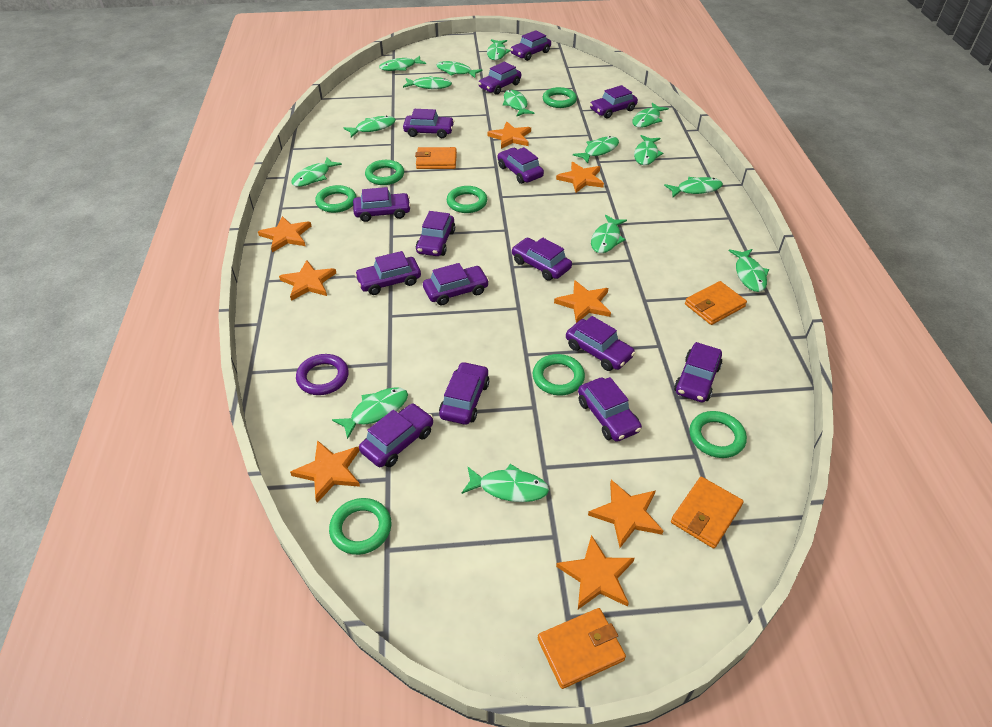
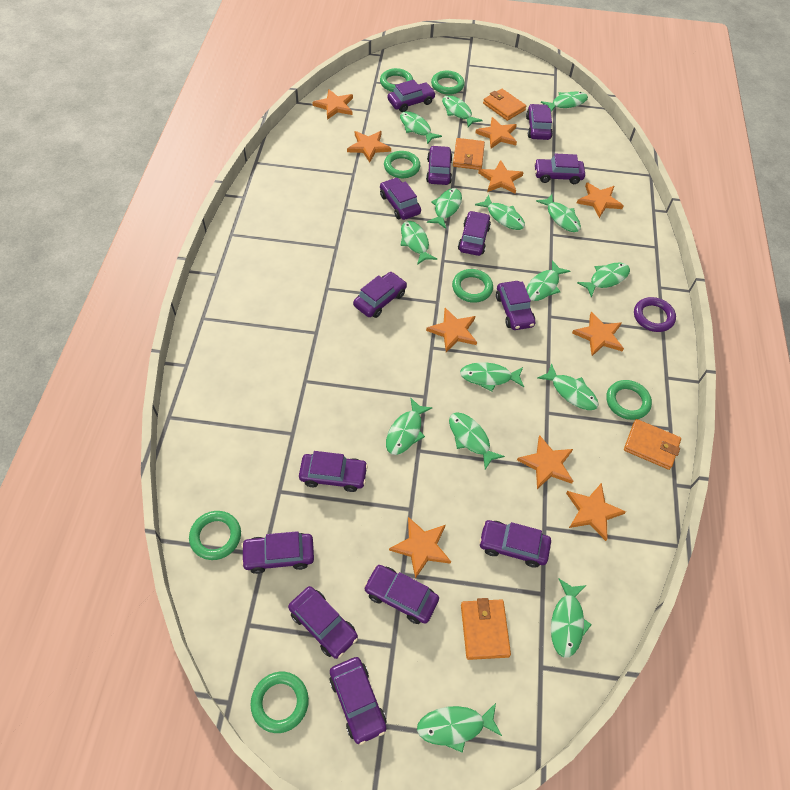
orange star: 8 -> 10
purple car: 15 -> 14

